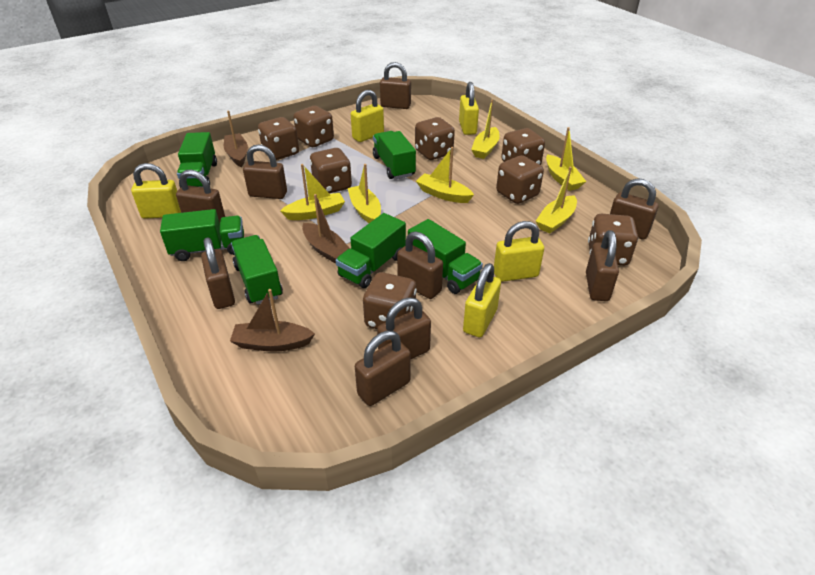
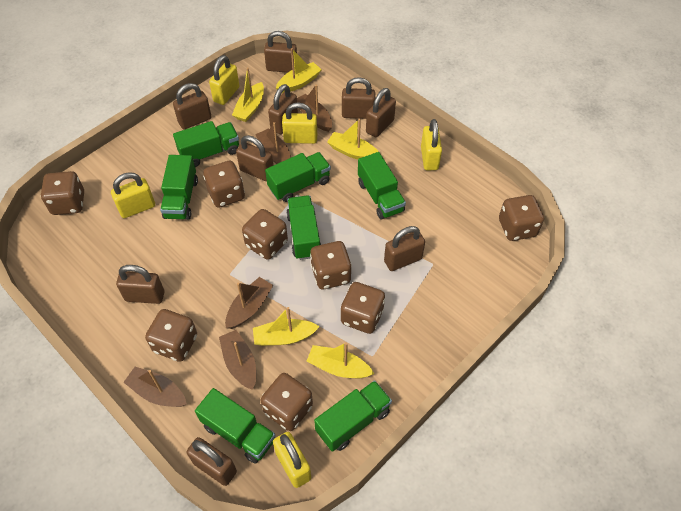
brown boat: 3 -> 5
green truck: 6 -> 7
yellow boat: 6 -> 5

